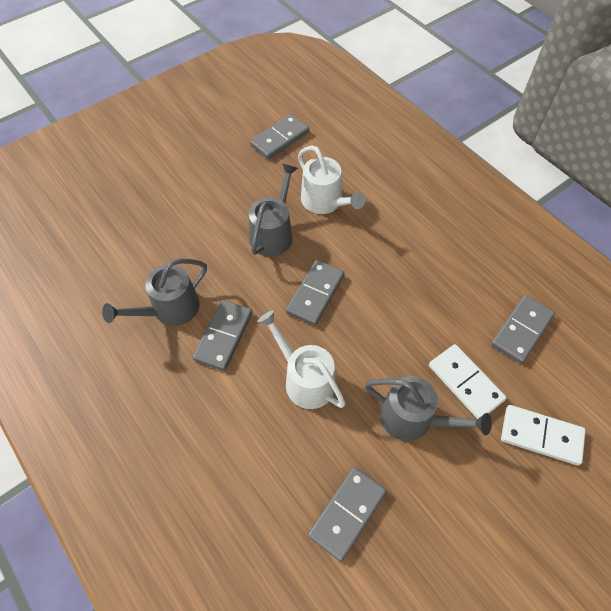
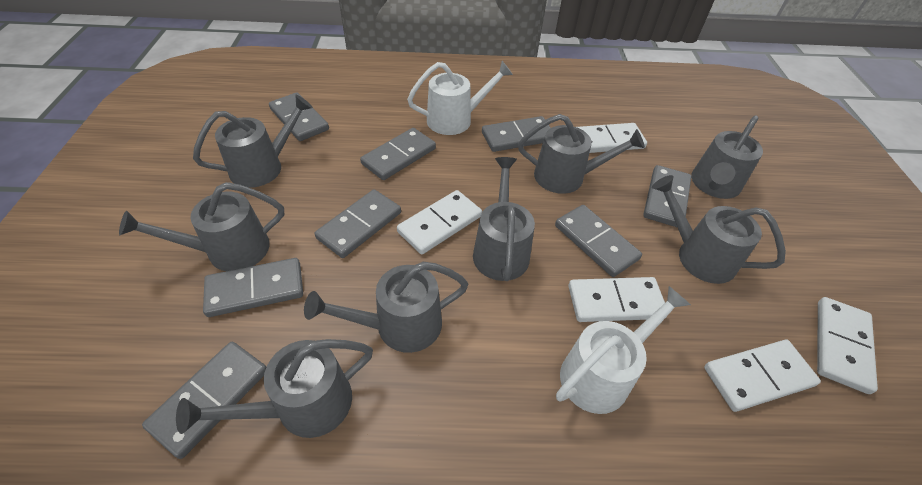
grey domino: 5 -> 8
grey watering can: 3 -> 8
white domino: 2 -> 5

